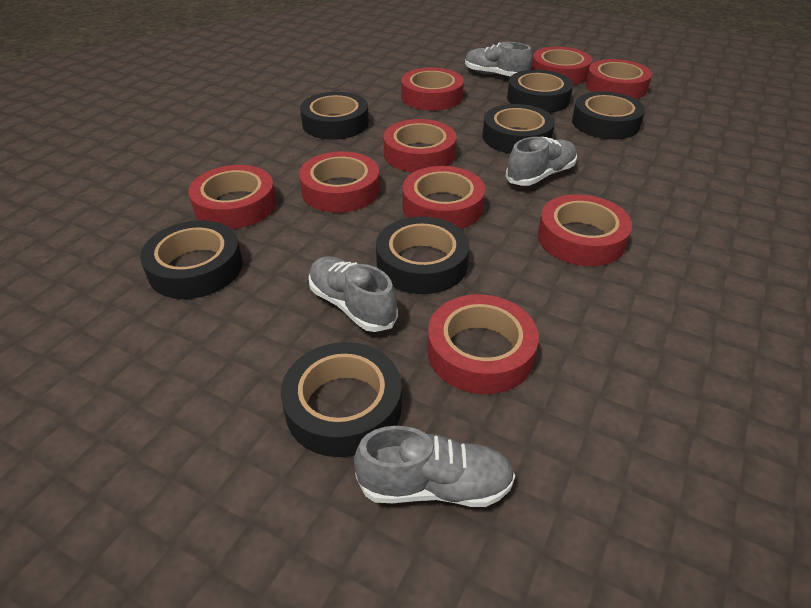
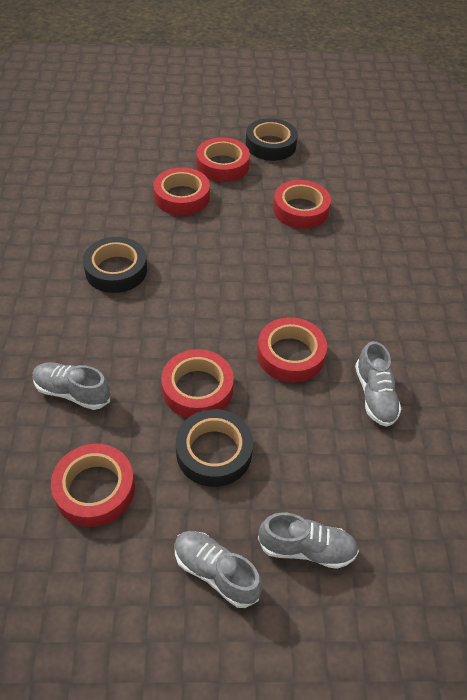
black tape: 7 -> 3
red tape: 9 -> 6

